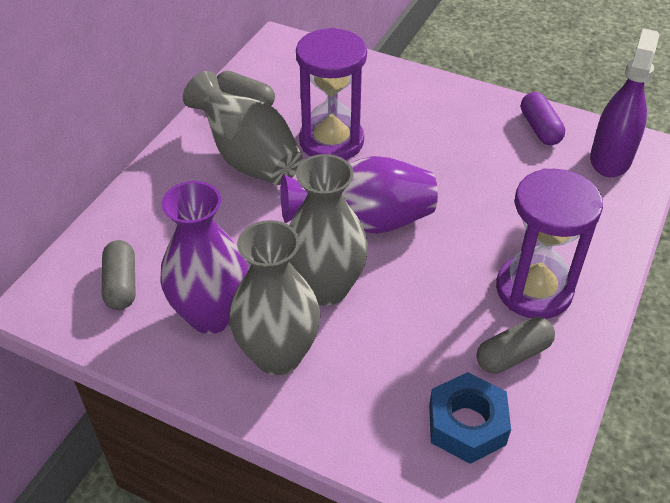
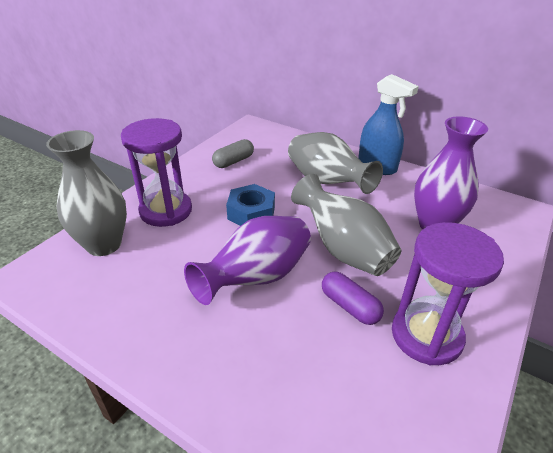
blue spray bottle: 0 -> 1
grey capsule: 3 -> 1
purple spray bottle: 1 -> 0

